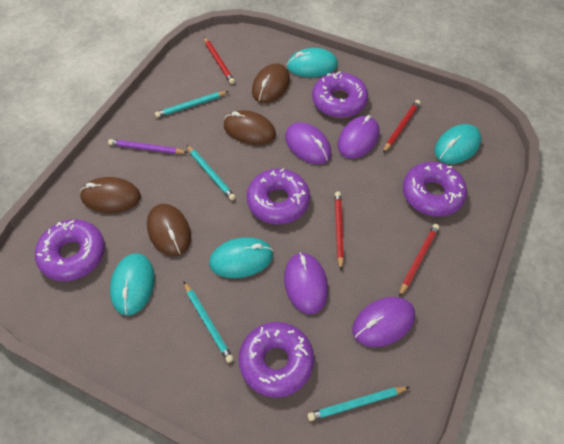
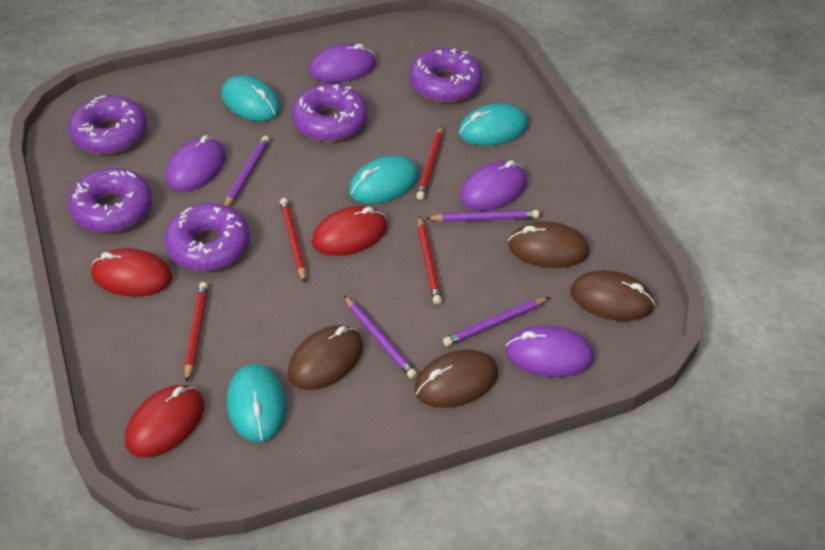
purple pencil: 1 -> 4
red mouse: 0 -> 3
turquoise pencil: 4 -> 0

